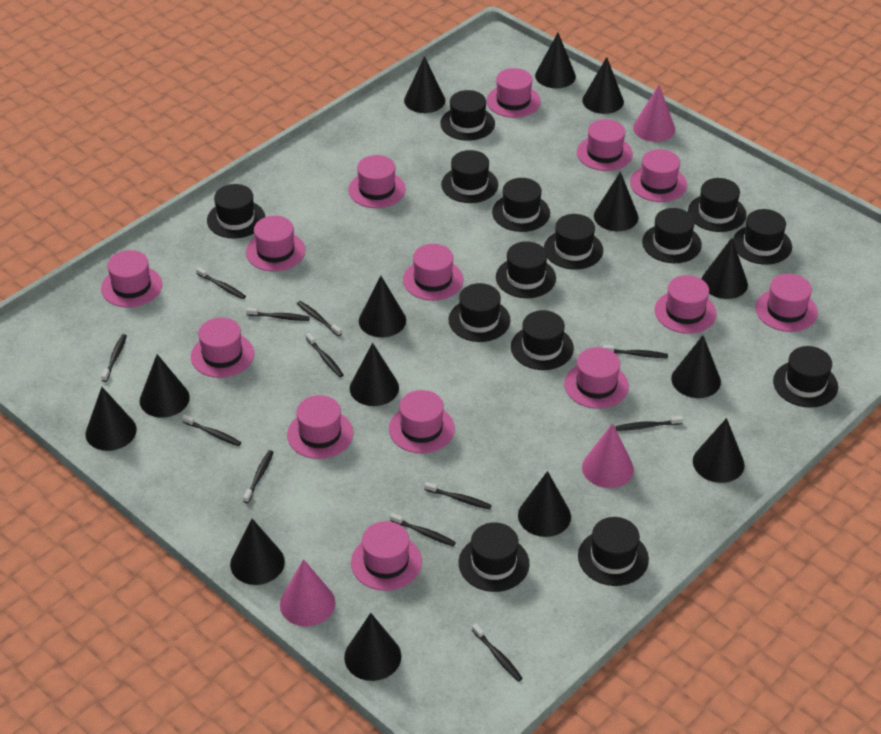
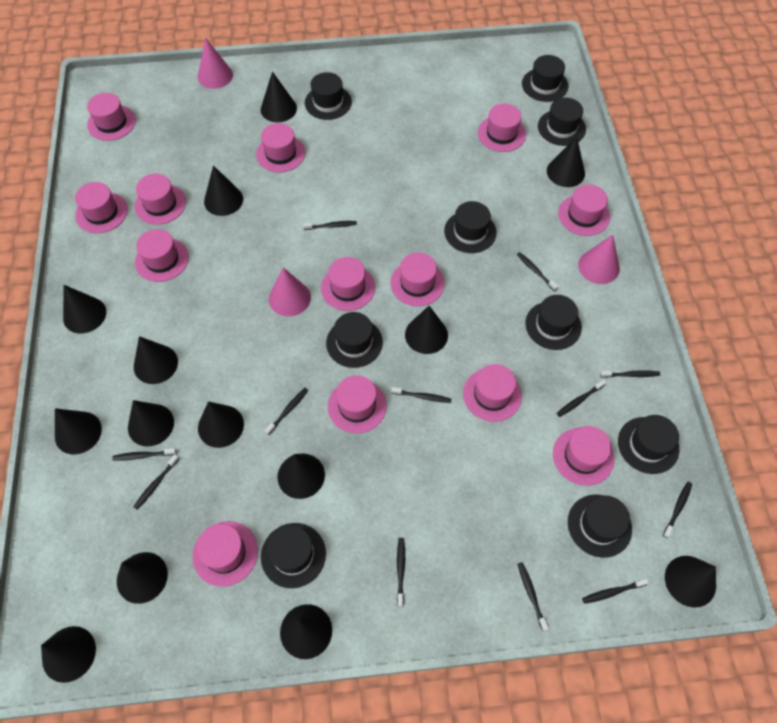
black hat: 14 -> 9
pink hat: 14 -> 13

